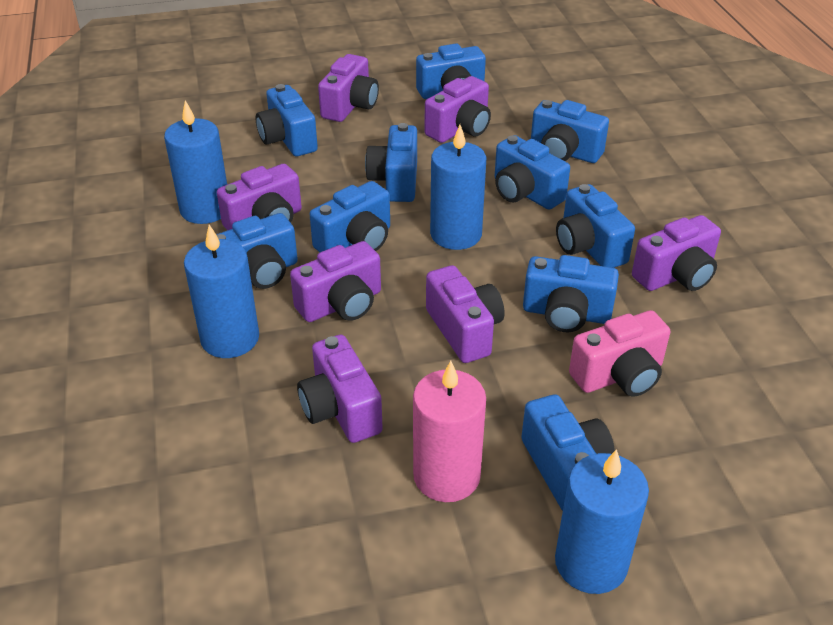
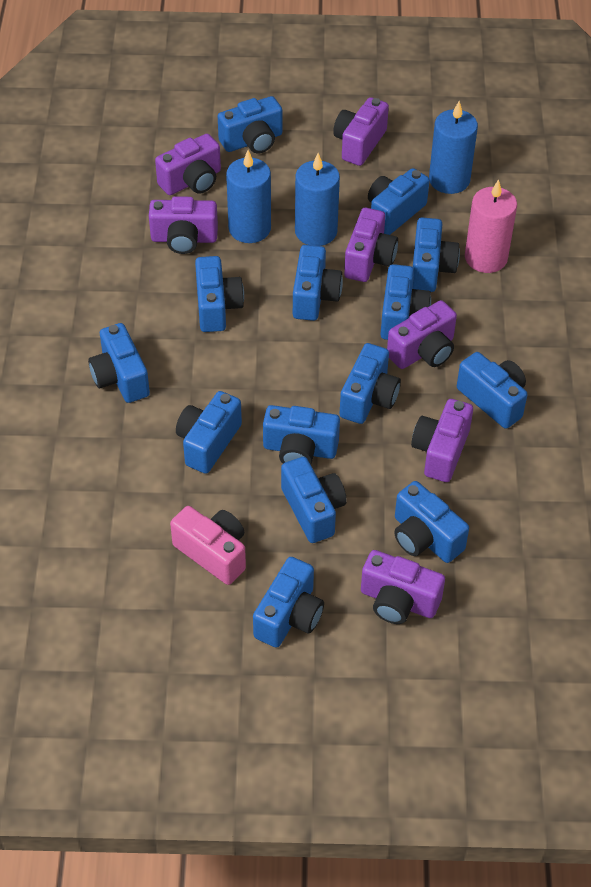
blue camera: 10 -> 14
blue candle: 4 -> 3

